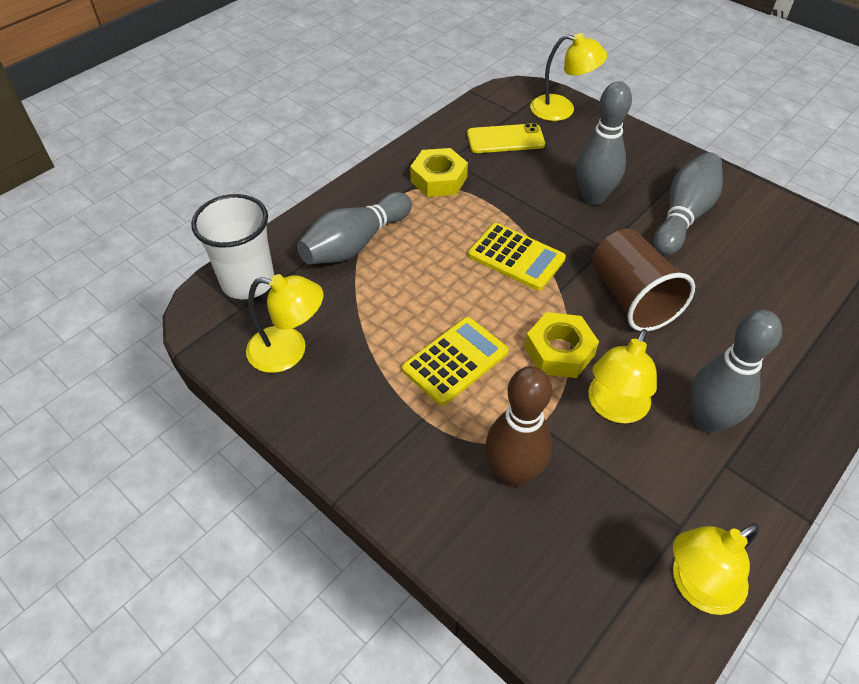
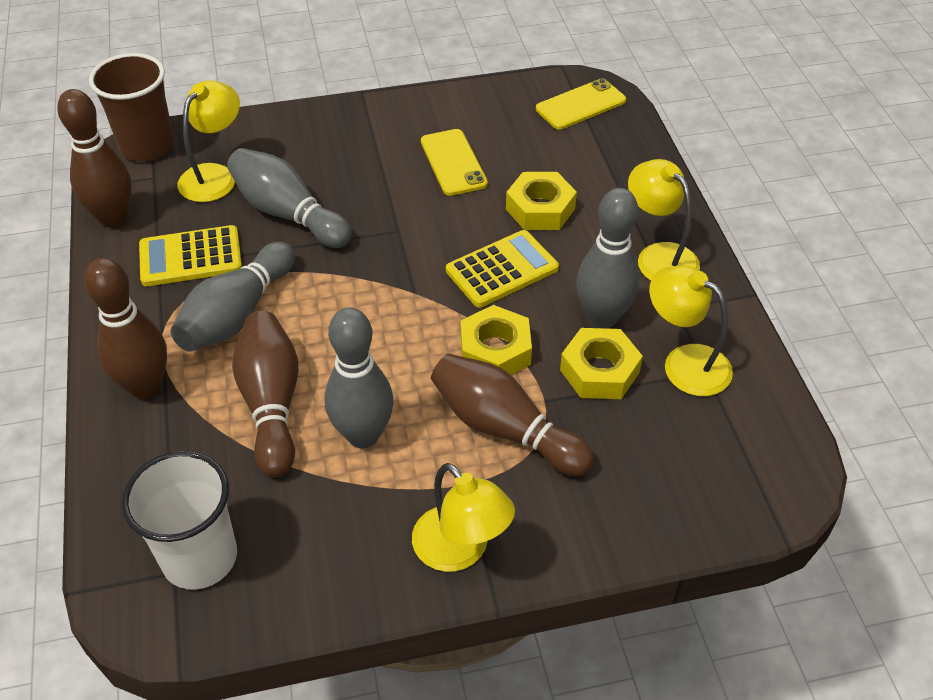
brown bowling pin: 1 -> 4
yellow nut: 2 -> 3
yellow phone: 1 -> 2

